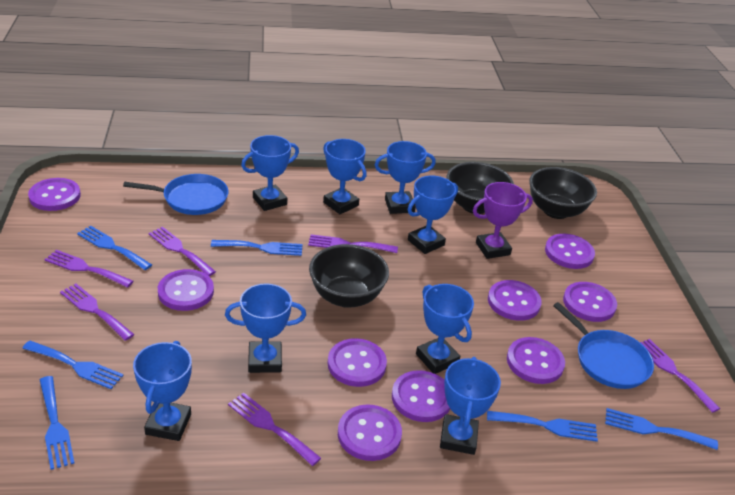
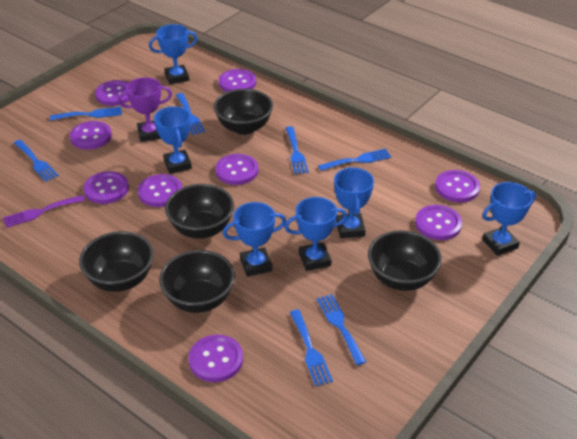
black bowl: 3 -> 5
blue fork: 6 -> 7
blue pan: 2 -> 0
blue trophy: 8 -> 6
purple fork: 6 -> 1

